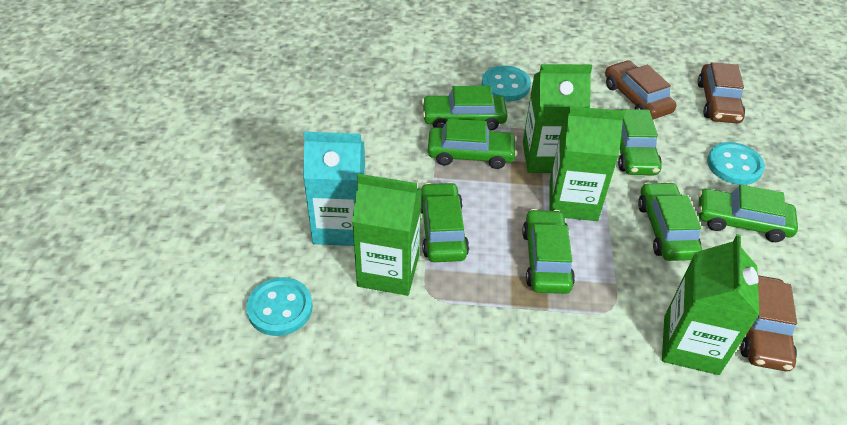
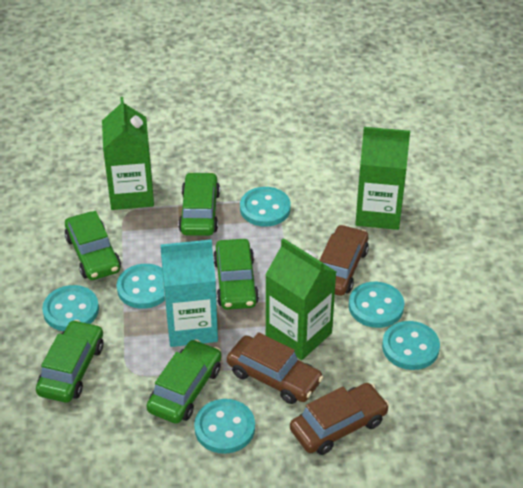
green car: 7 -> 5
green carton: 4 -> 3
turquoise button: 3 -> 6

